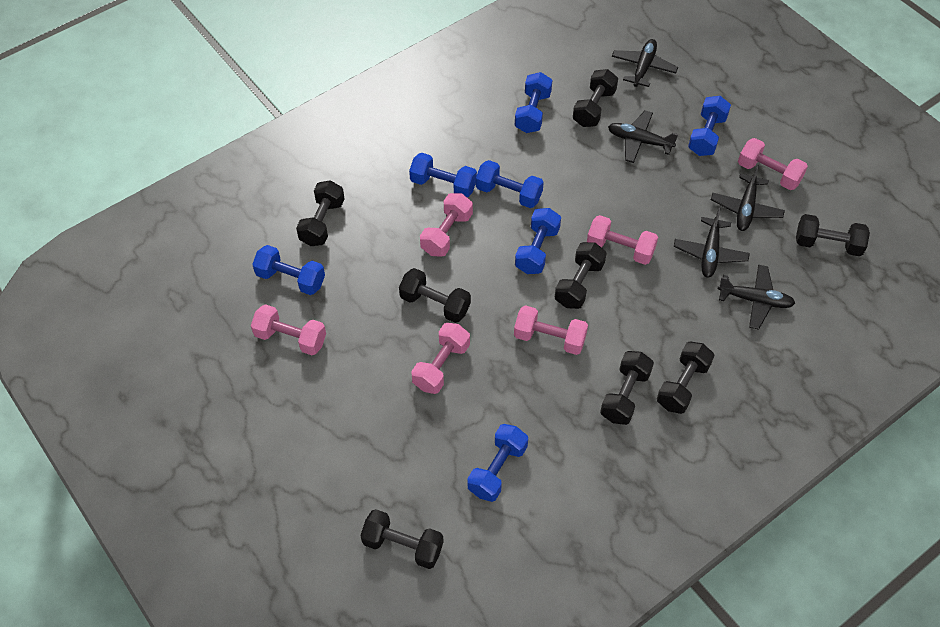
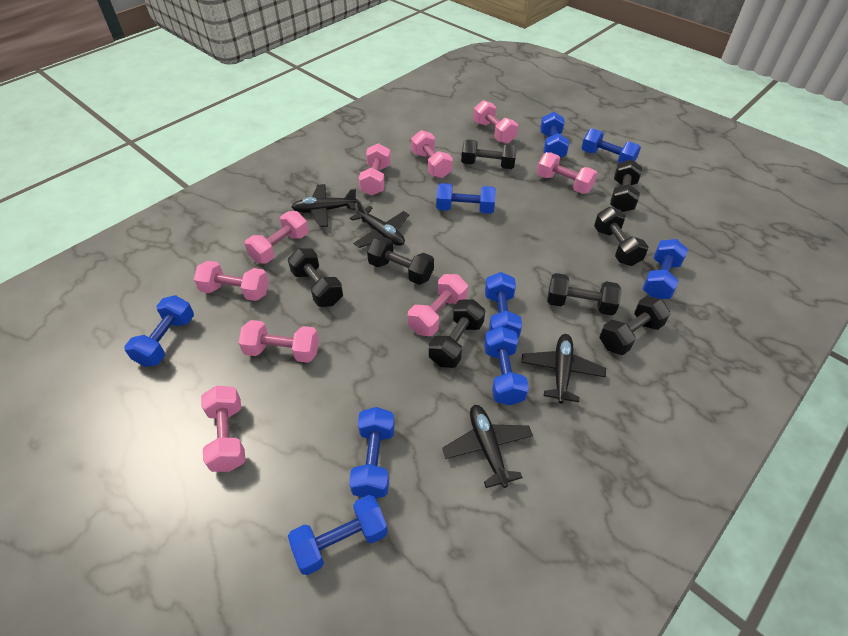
black plane: 5 -> 4
blue dumbbell: 7 -> 9
pink dumbbell: 6 -> 9

